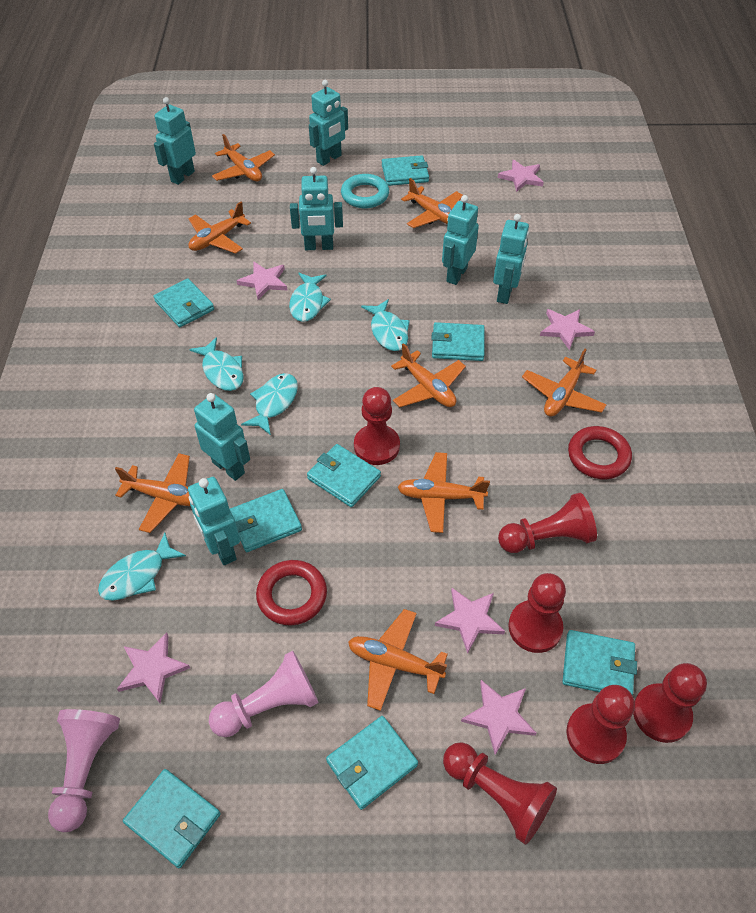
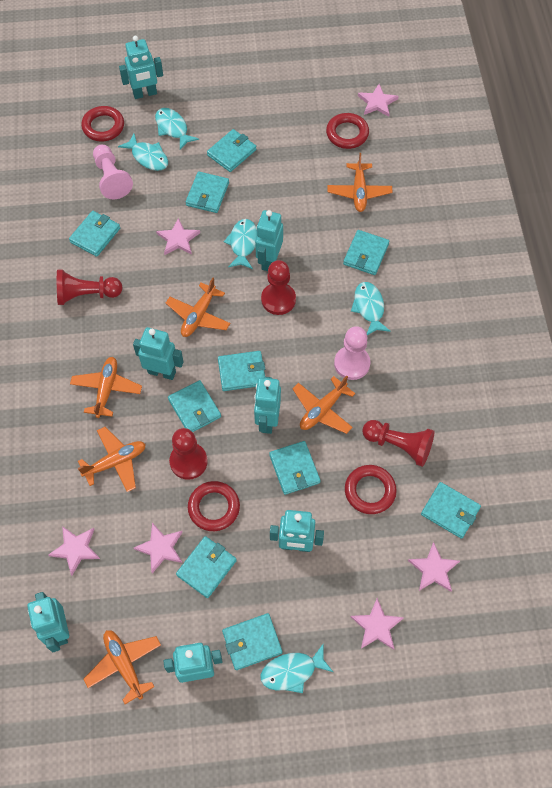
orange plane: 8 -> 6
red pawn: 6 -> 4
red ring: 2 -> 4
turquoise ring: 1 -> 0
turquoise wallet: 8 -> 10

